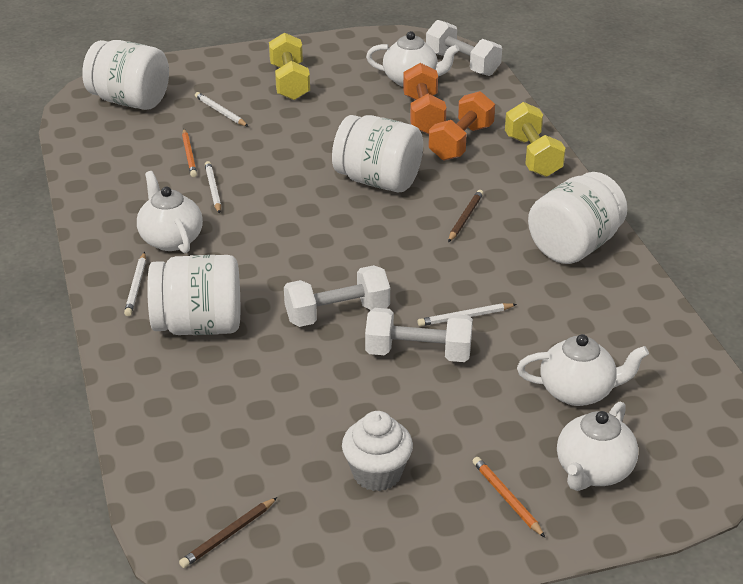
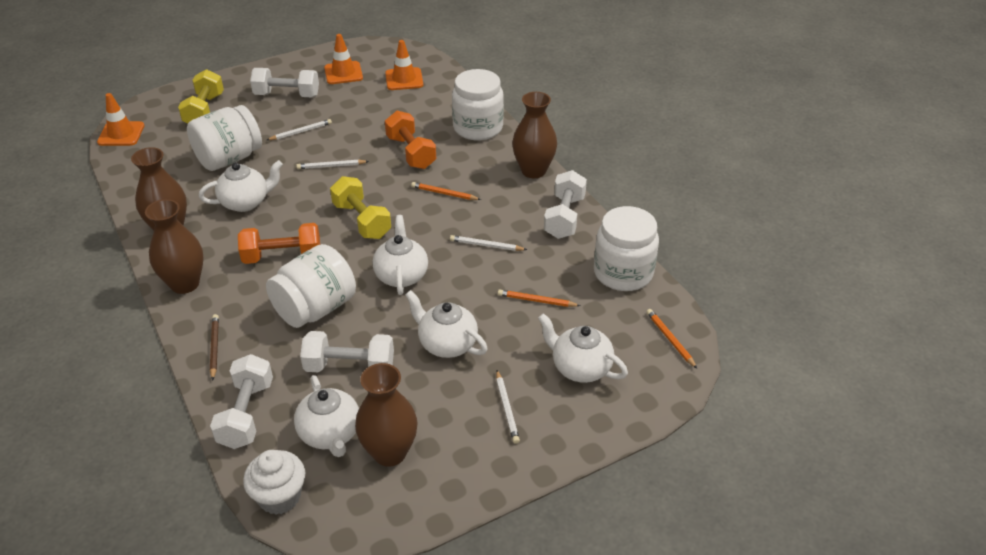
brown pencil: 2 -> 1
brown vase: 0 -> 4
orange pencil: 2 -> 3
orange traffic cone: 0 -> 3
white dumbbell: 3 -> 4
white teapot: 4 -> 5

